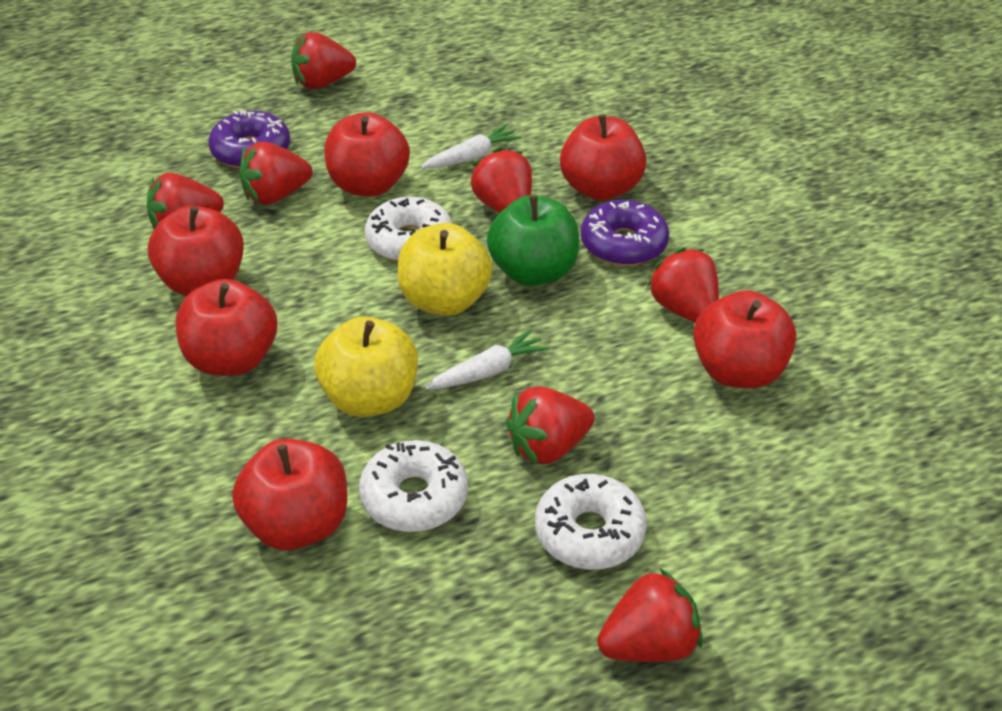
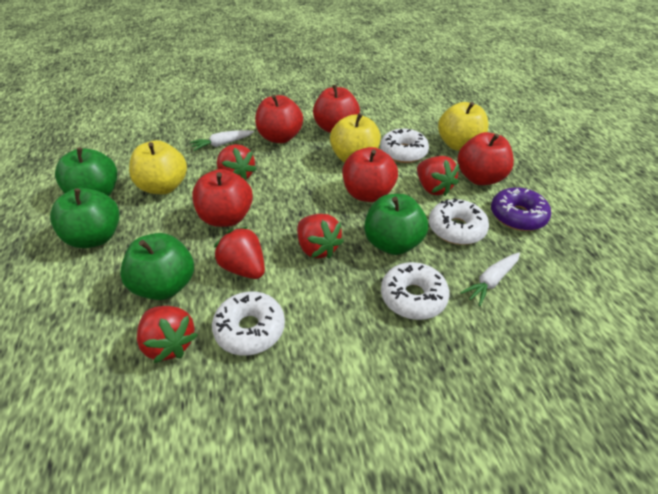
green apple: 1 -> 4
purple donut: 2 -> 1
red apple: 6 -> 5
red strawberry: 7 -> 5
white donut: 3 -> 4
yellow apple: 2 -> 3

